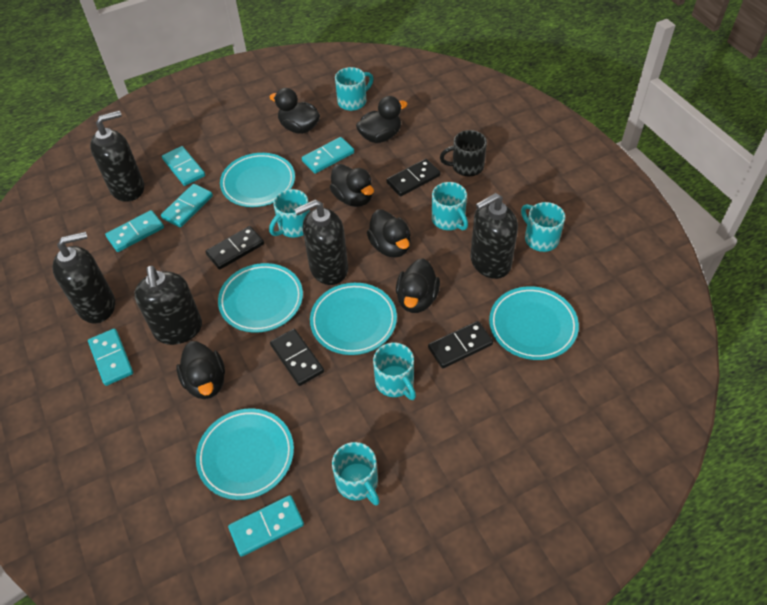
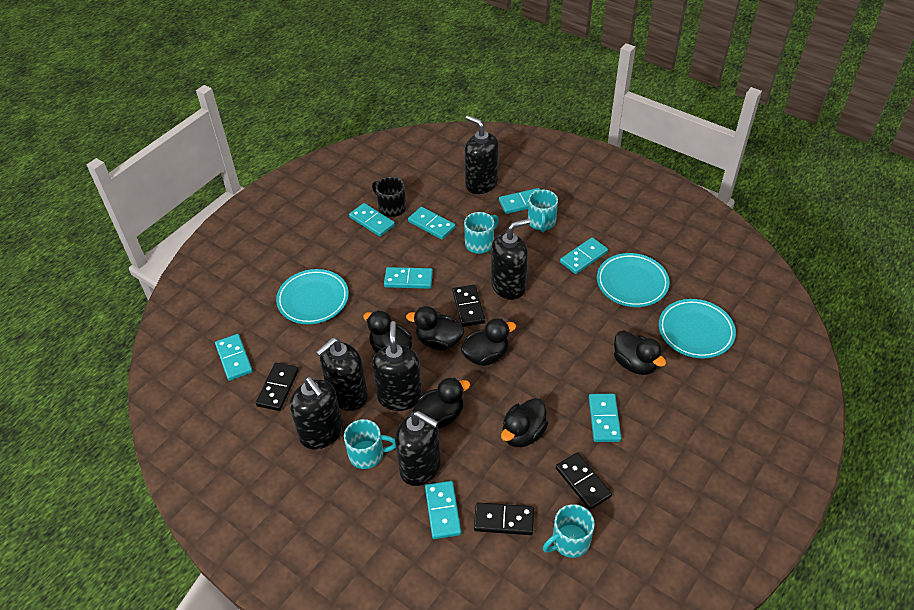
black soap dispenser: 5 -> 6
turquoise domino: 6 -> 8
turquoise mug: 6 -> 4
turquoise plate: 5 -> 3

